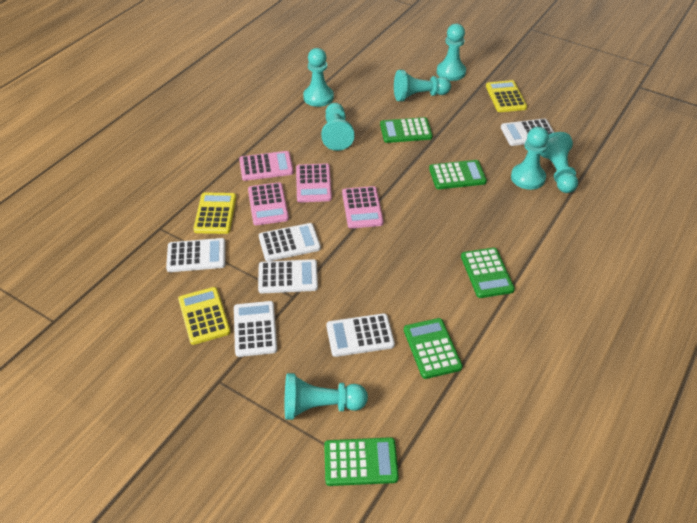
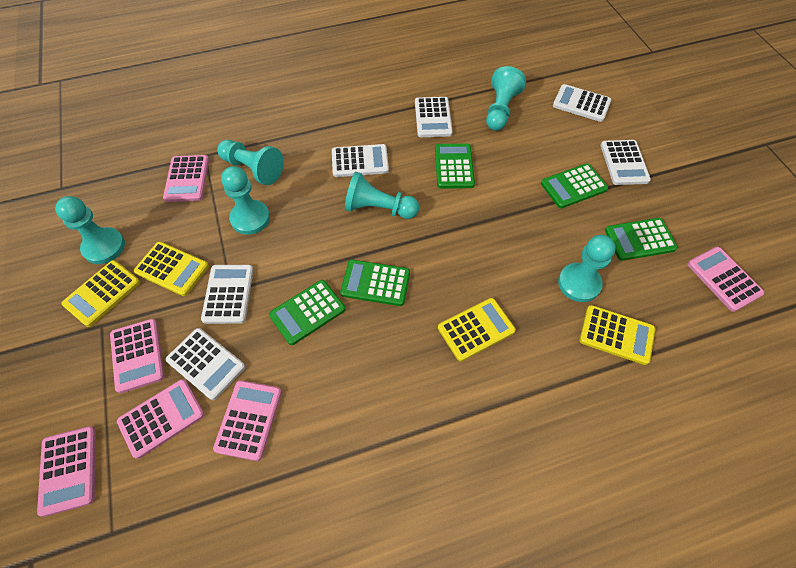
pink calculator: 4 -> 6
turquoise pawn: 7 -> 6
yellow calculator: 3 -> 4

